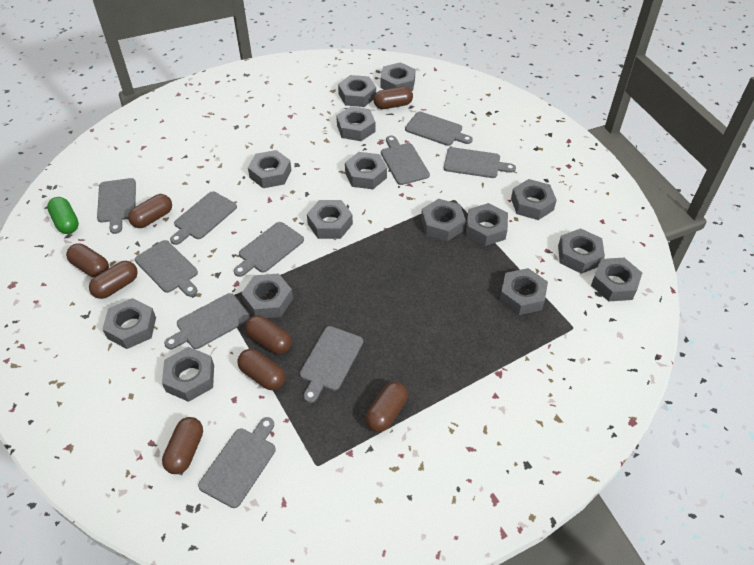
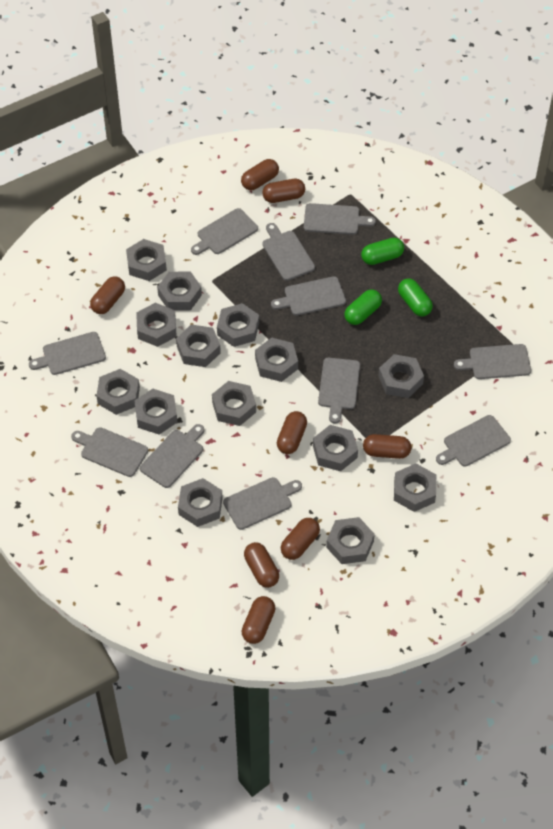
green capsule: 1 -> 3
grey cutting board: 10 -> 11
grey nut: 15 -> 14

